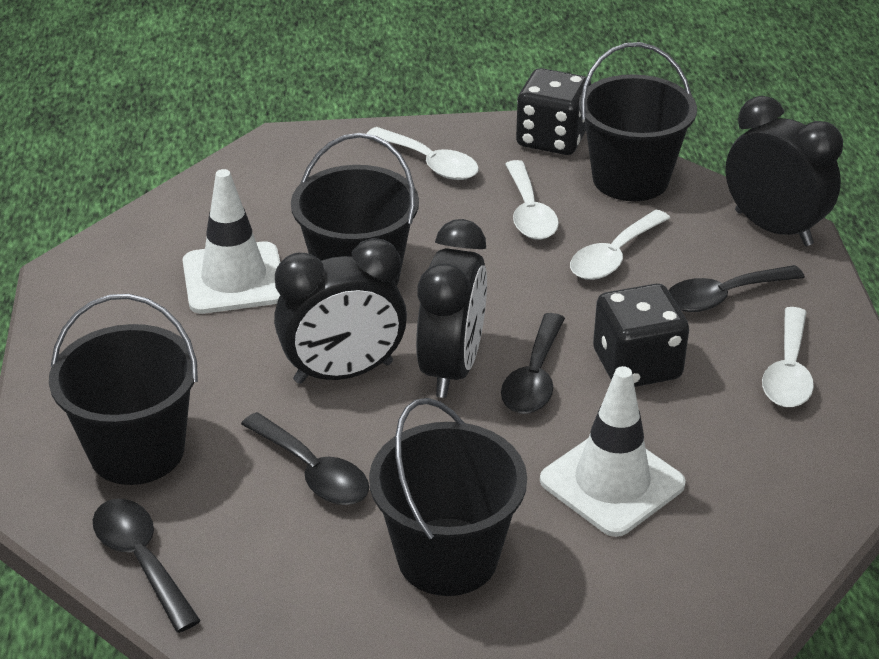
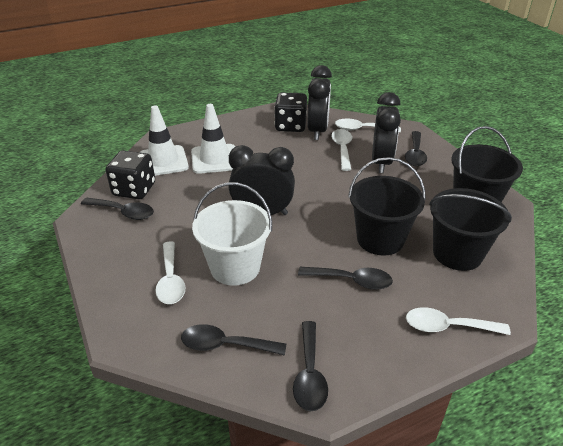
black bucket: 4 -> 3
black spoon: 4 -> 5
white bucket: 0 -> 1

